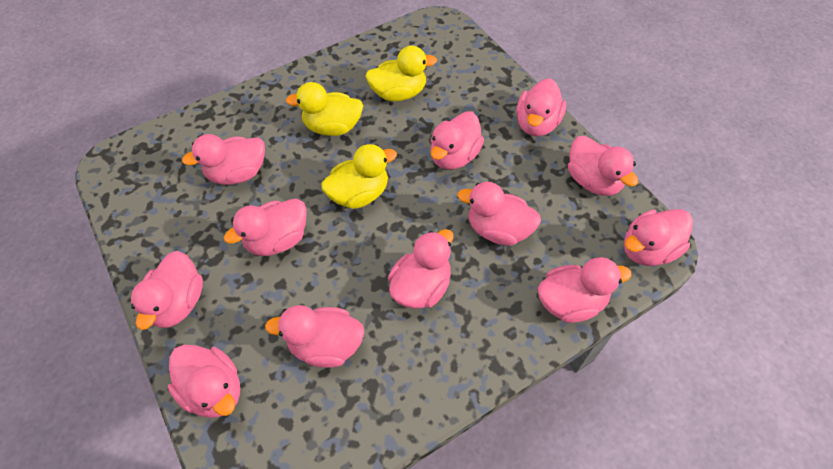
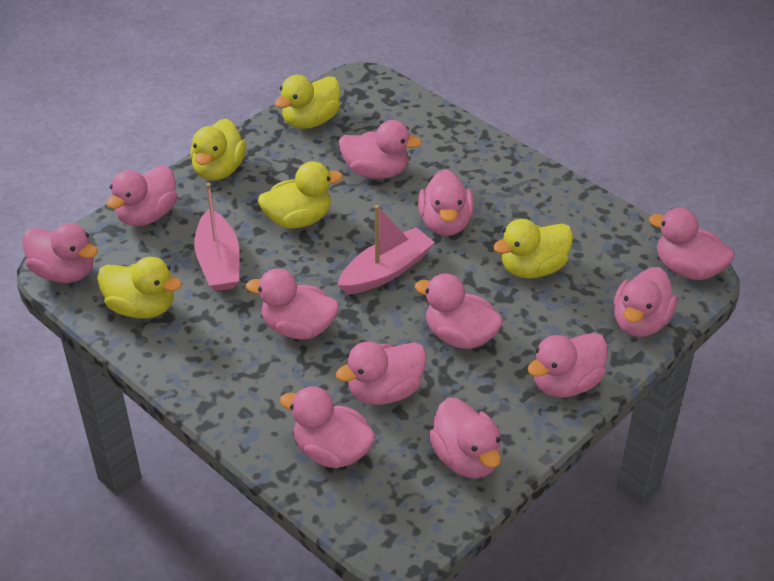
pink boat: 0 -> 2
yellow duck: 3 -> 5

